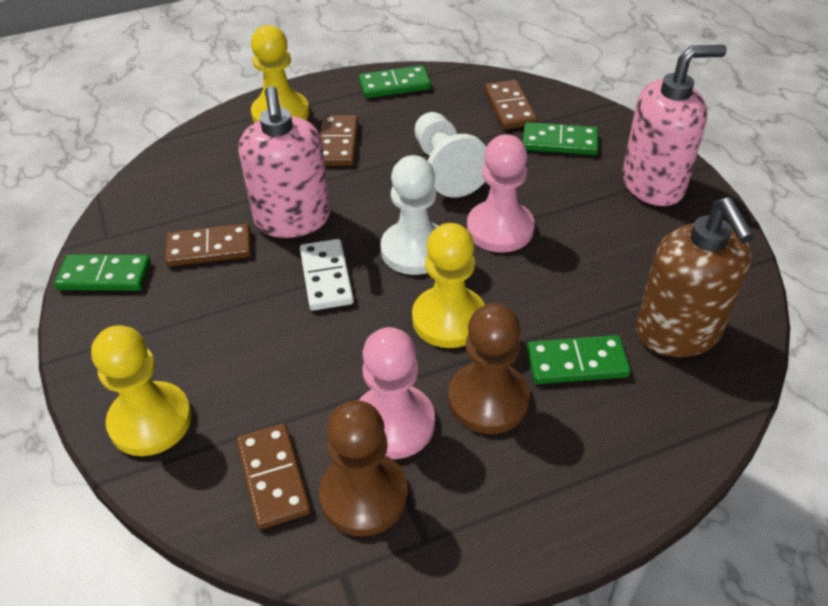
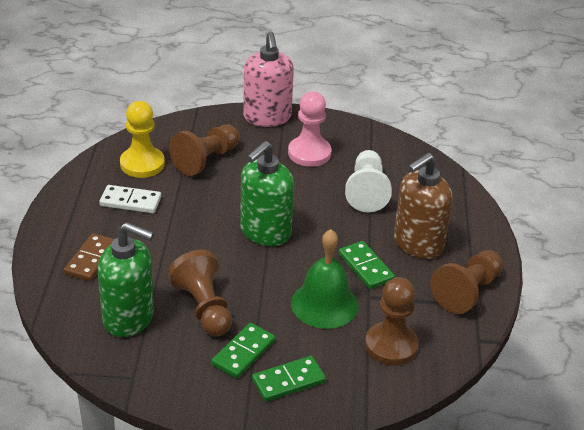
brown domino: 4 -> 1
brown pawn: 2 -> 4
green bell: 0 -> 1
green domino: 4 -> 3
green soap dispenser: 0 -> 2
pink pawn: 2 -> 1
pink soap dispenser: 2 -> 1
white pawn: 2 -> 1
yellow pawn: 3 -> 1

